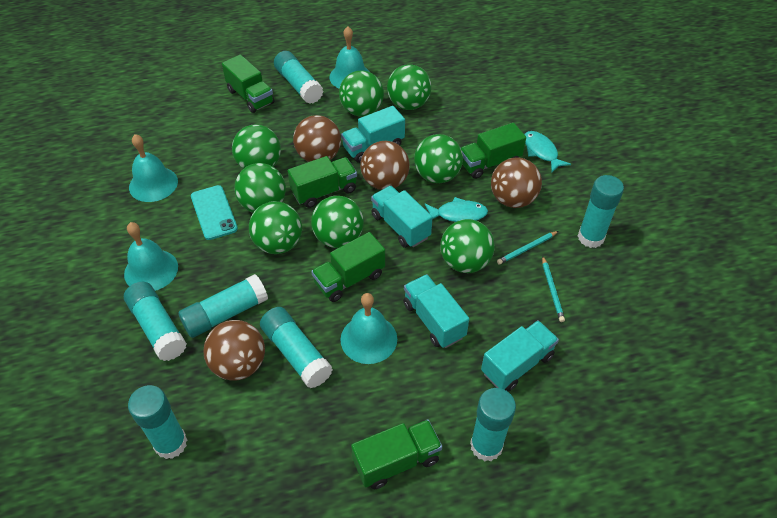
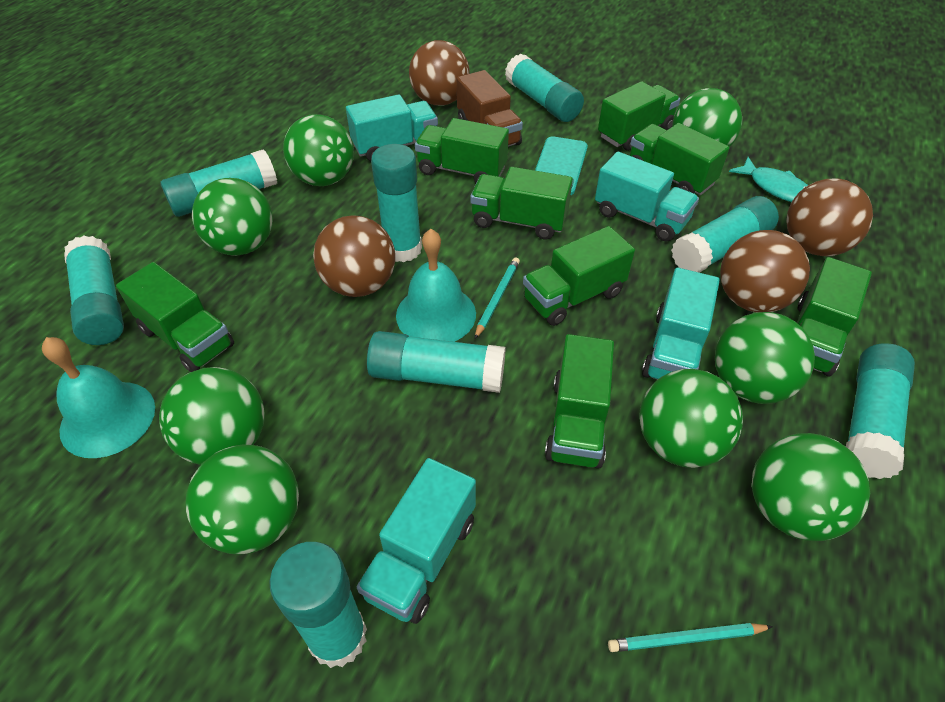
brown truck: 0 -> 1
green truck: 5 -> 8
turquoise bell: 4 -> 2
turquoise fish: 2 -> 1
turquoise glue stick: 7 -> 8

